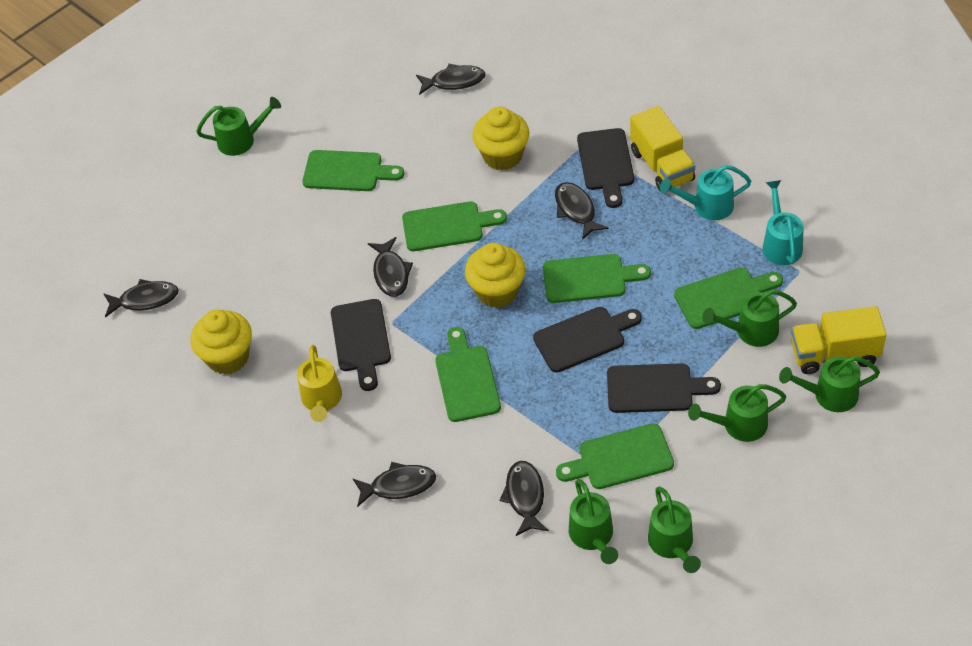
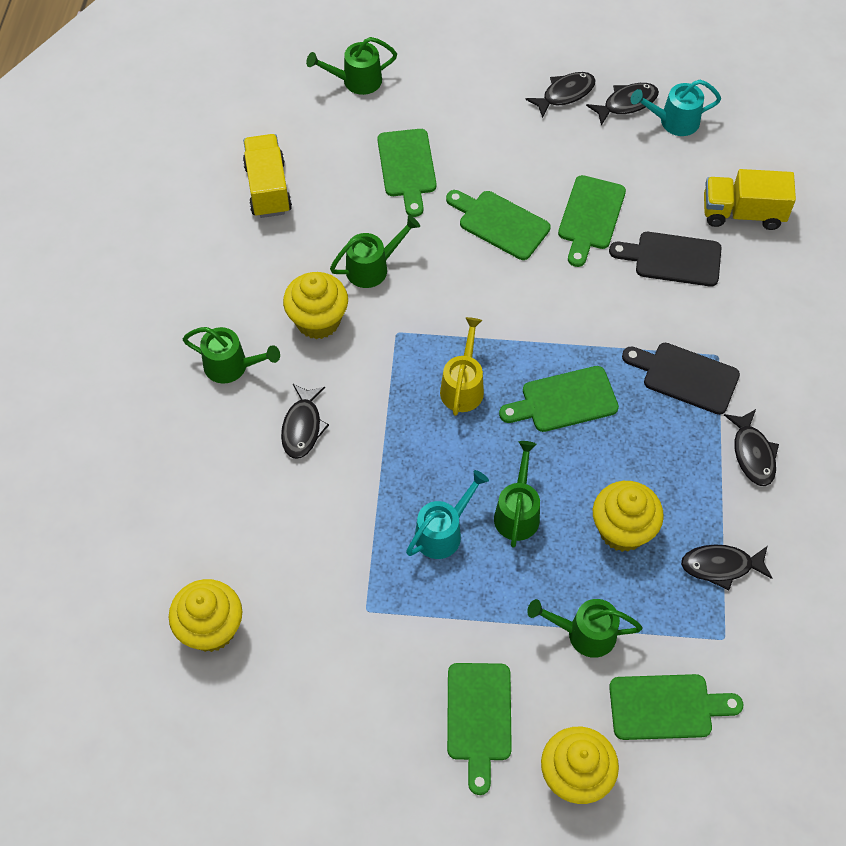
black cutting board: 4 -> 2
black fish: 6 -> 5
green watering can: 6 -> 5
yellow cupcake: 3 -> 4

